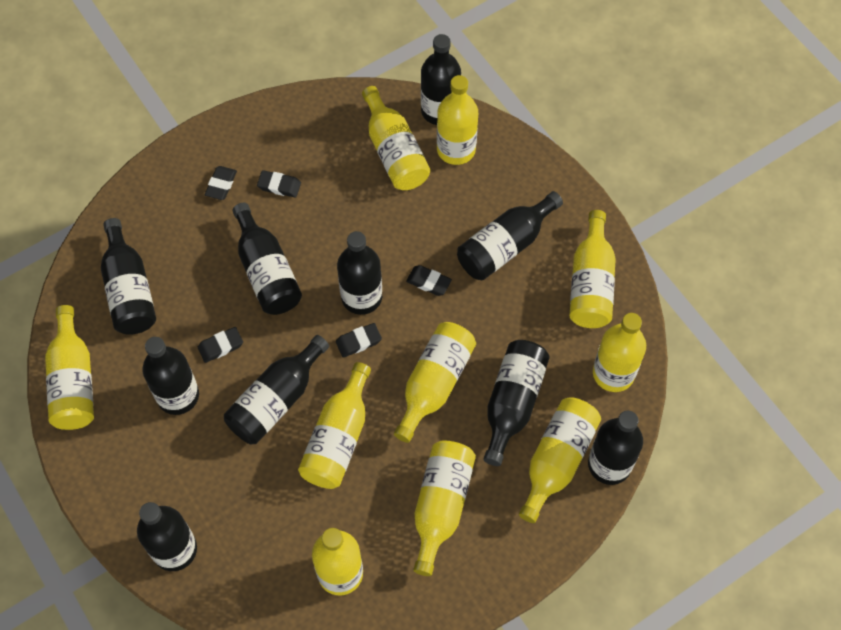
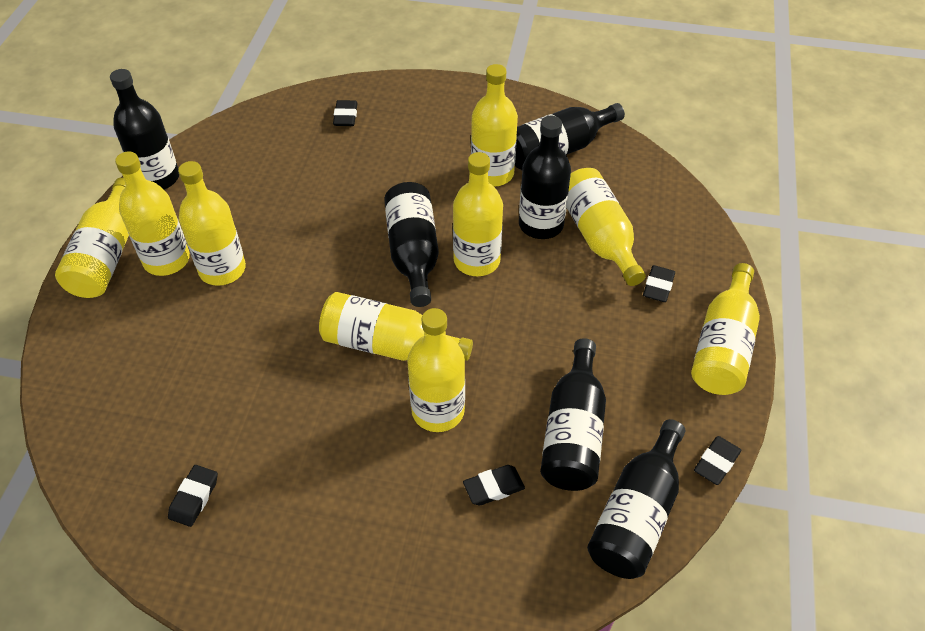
black bottle: 10 -> 6
yellow bottle: 10 -> 9

